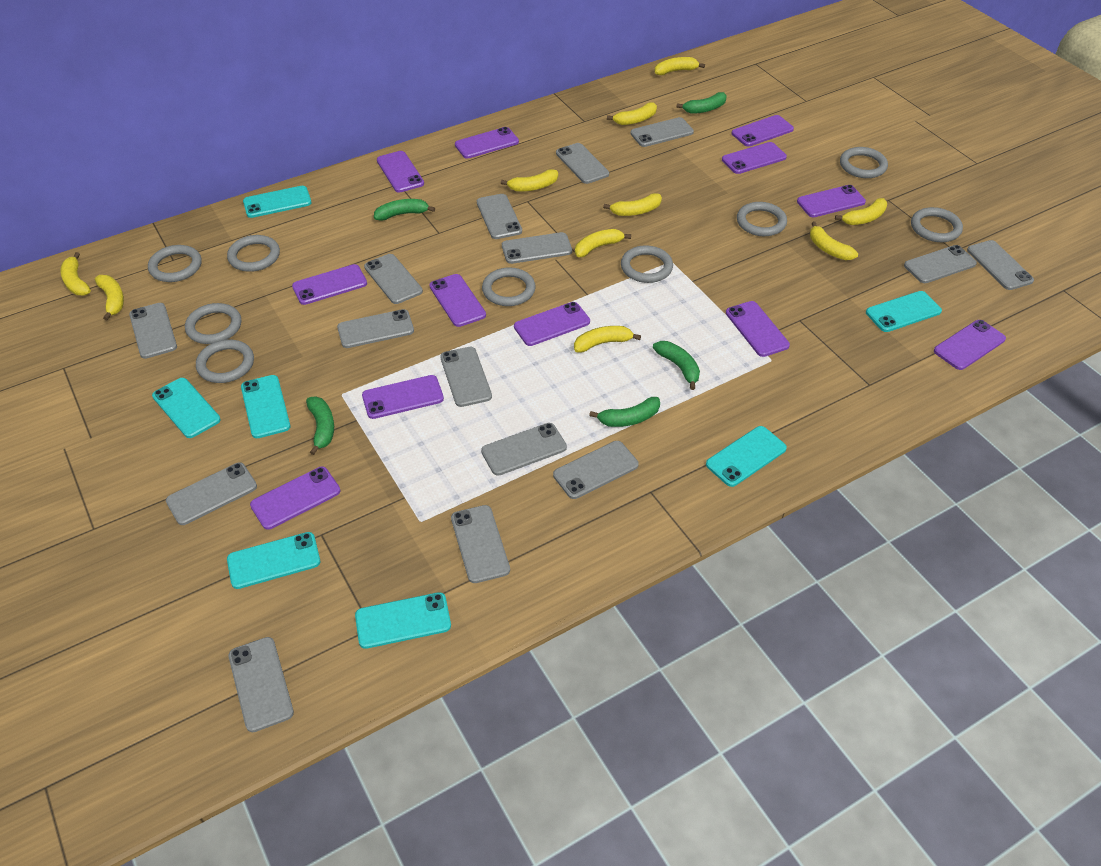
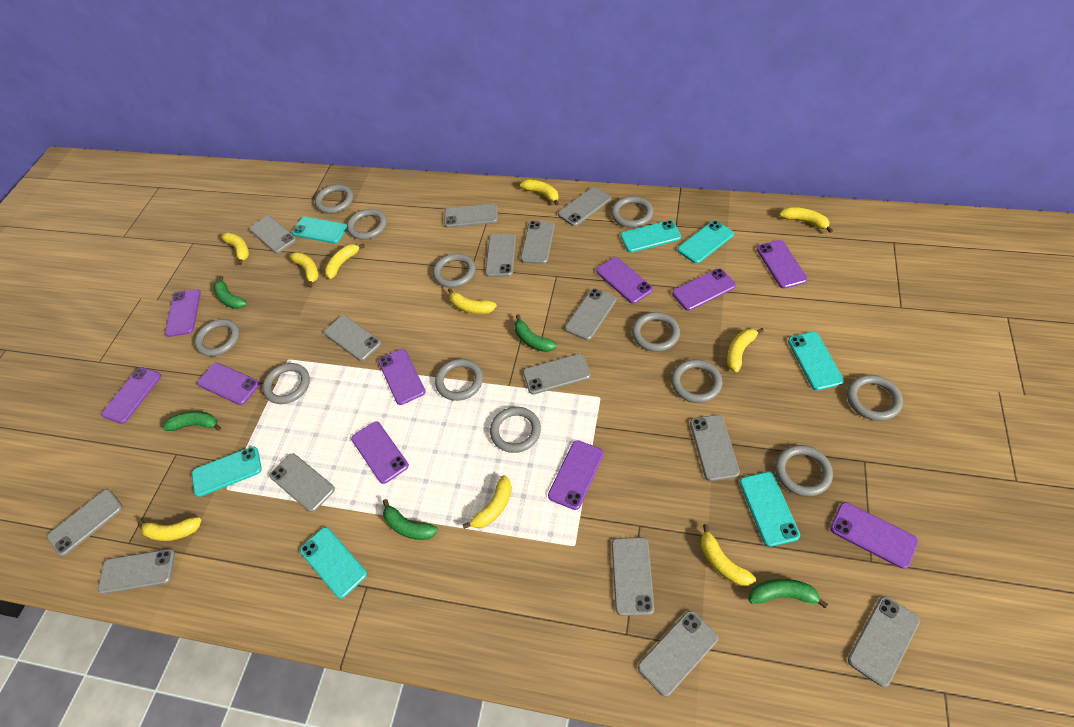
grey ring: 9 -> 12
purple phone: 12 -> 10

